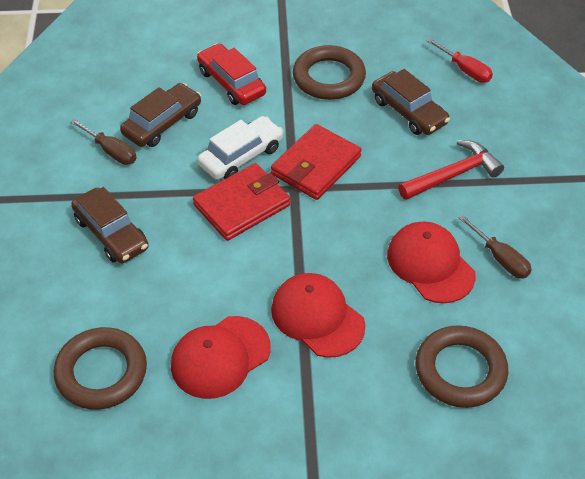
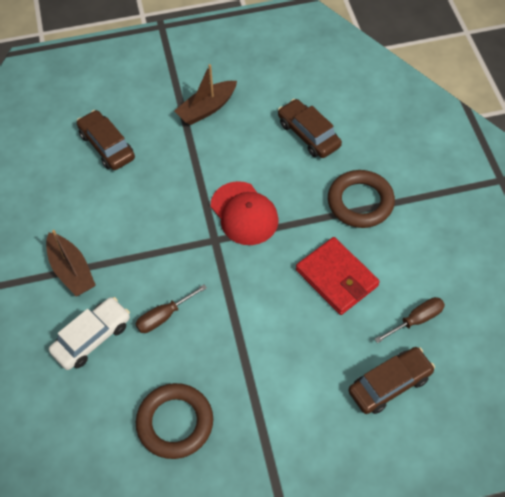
brown boat: 0 -> 2
brown ring: 3 -> 2
red cap: 3 -> 1
red car: 1 -> 0
red hammer: 1 -> 0
red screwdriver: 1 -> 0
red wallet: 2 -> 1

